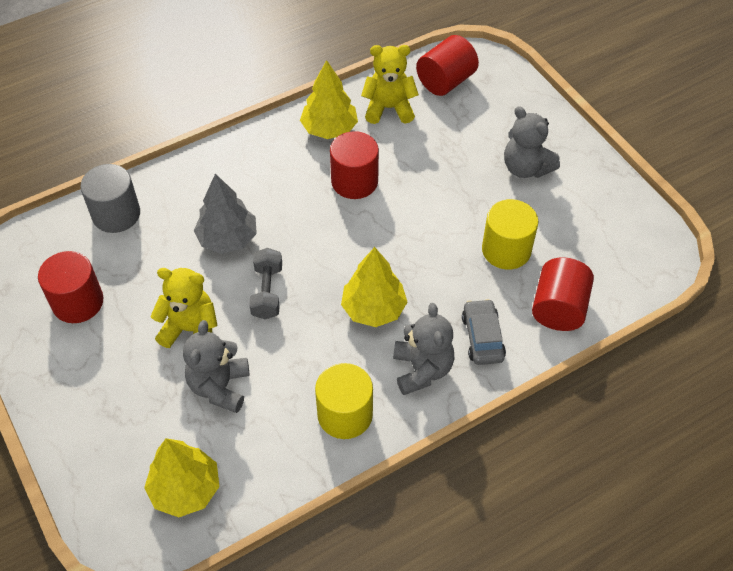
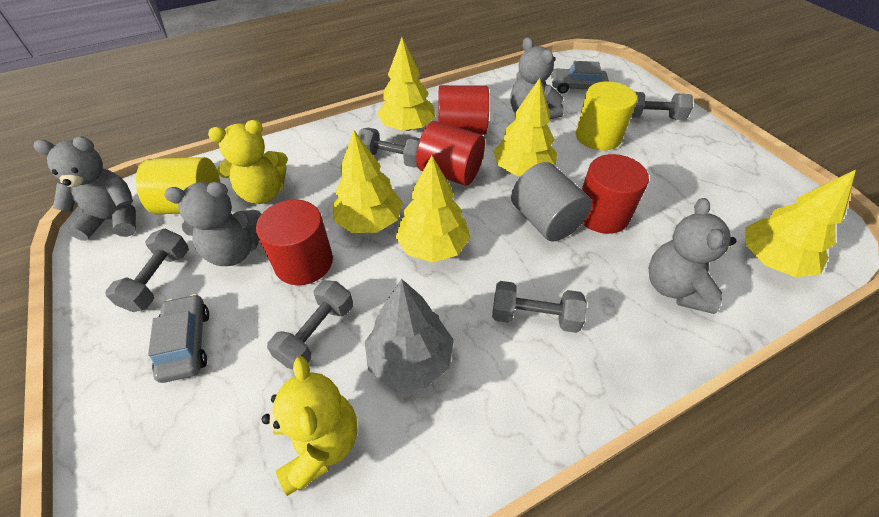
grey car: 1 -> 2
grey dumbbell: 1 -> 5
grey teddy bear: 3 -> 4
yellow tree: 3 -> 5

